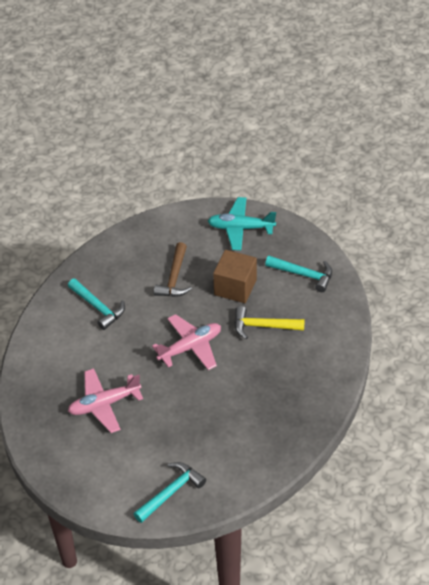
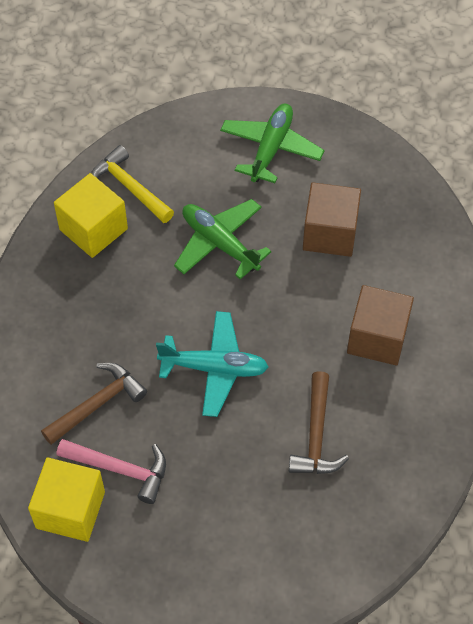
brown cube: 1 -> 2
brown hammer: 1 -> 2
green plane: 0 -> 2
pink hammer: 0 -> 1
pink plane: 2 -> 0
turquoise hammer: 3 -> 0
yellow cube: 0 -> 2

